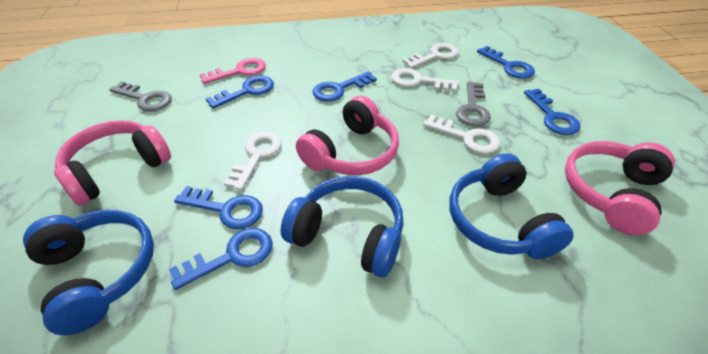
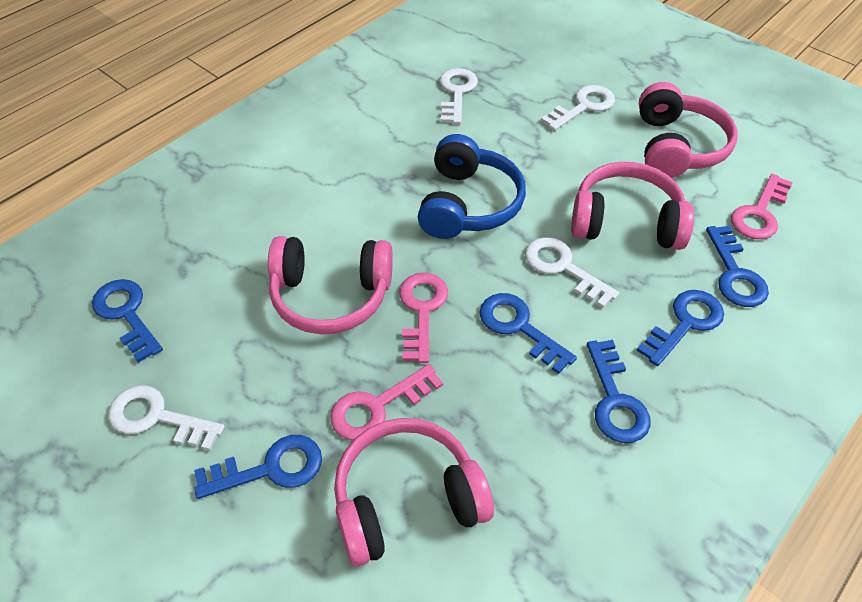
blue headphones: 3 -> 1
grey key: 2 -> 0
pink headphones: 3 -> 4
pink key: 1 -> 3

